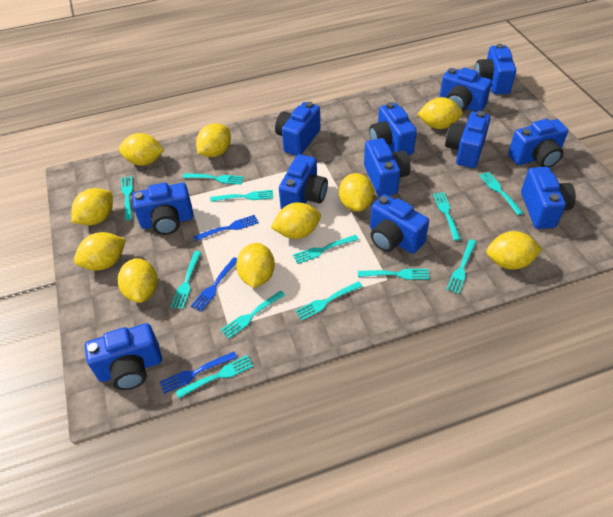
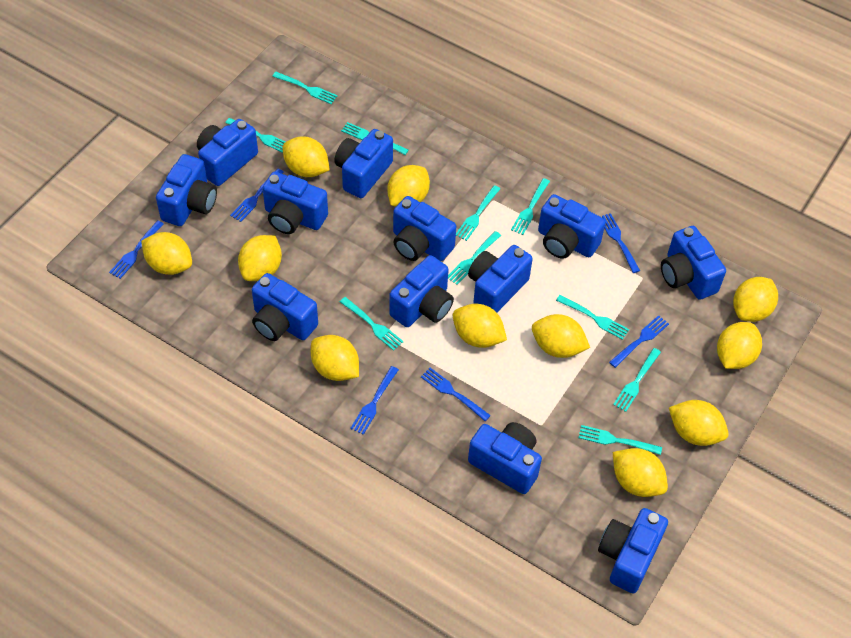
blue fork: 3 -> 6
turquoise fork: 12 -> 10
yellow lemon: 10 -> 11

